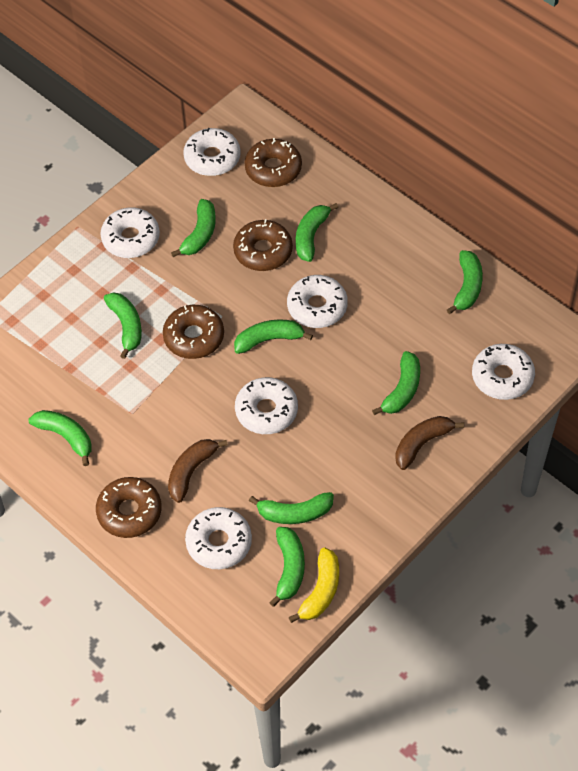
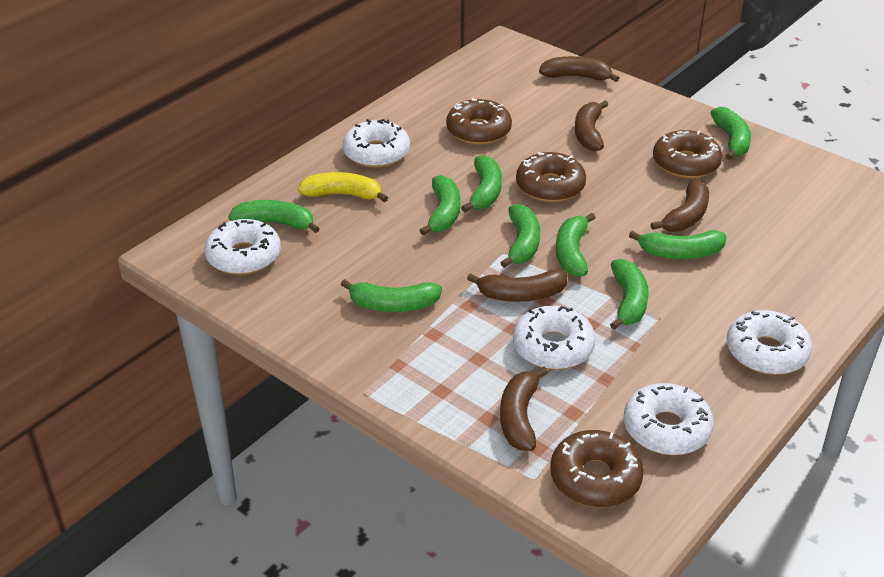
brown banana: 2 -> 5
white donut: 6 -> 5

